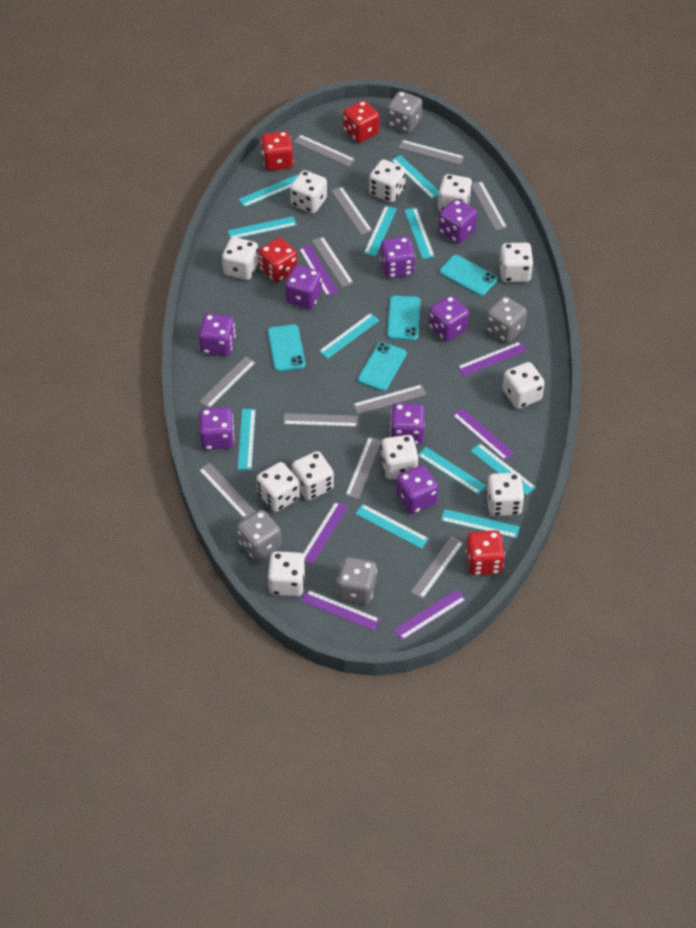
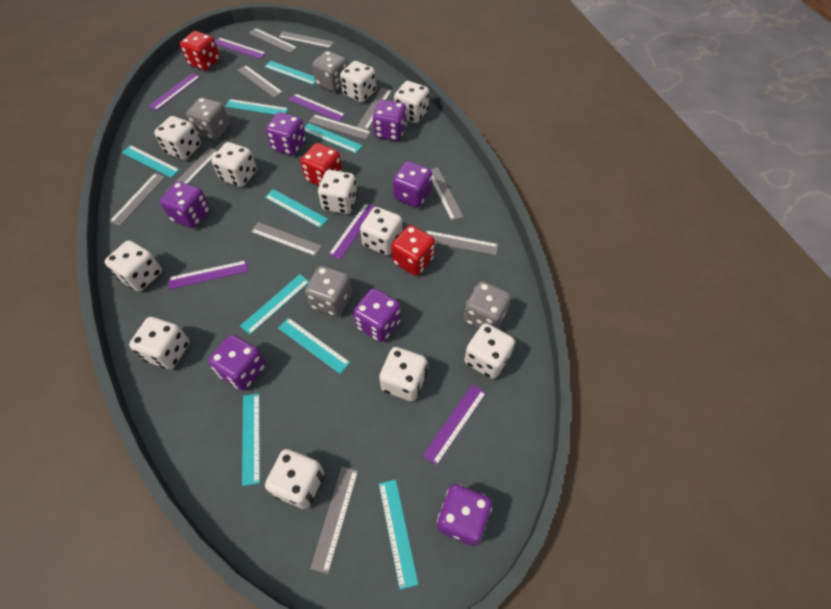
purple dice: 8 -> 7
red dice: 4 -> 3
turquoise phone: 4 -> 0
turquoise ruler: 11 -> 9

